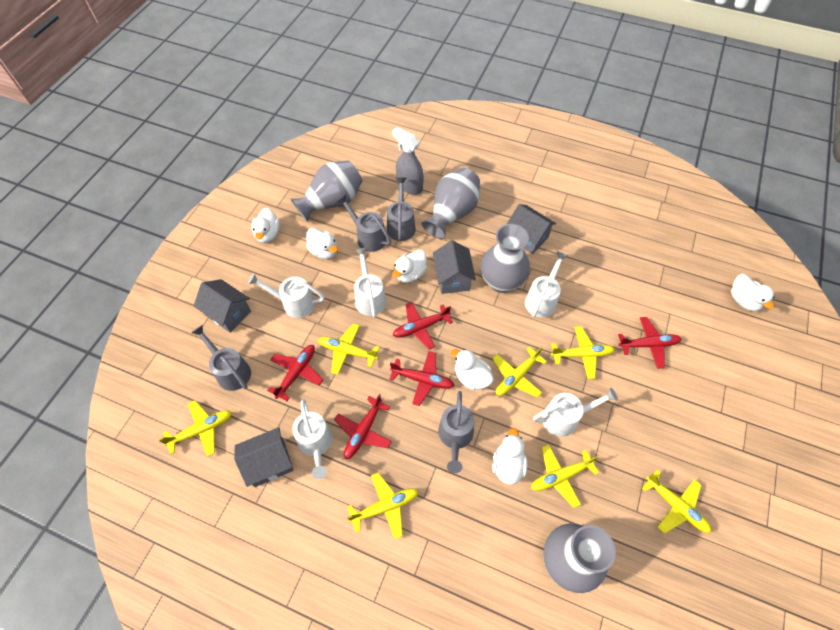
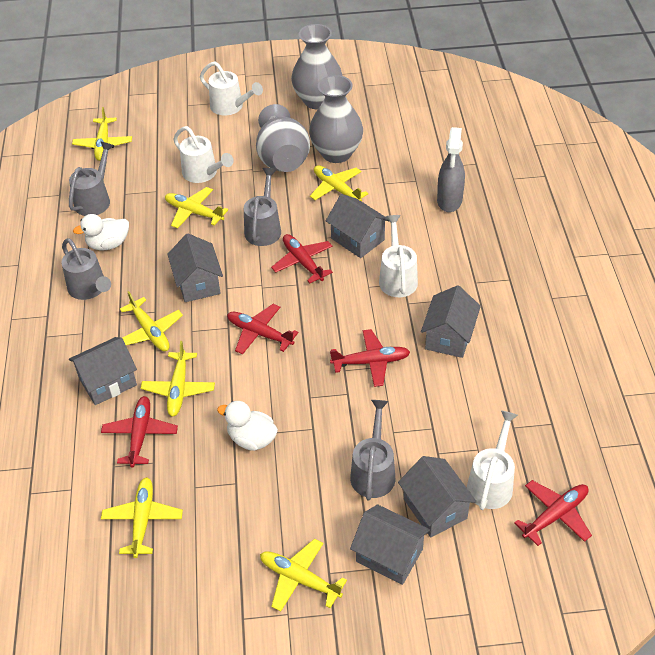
grey house: 4 -> 6
grey vase: 4 -> 3
white duck: 6 -> 2
white watering can: 5 -> 4

